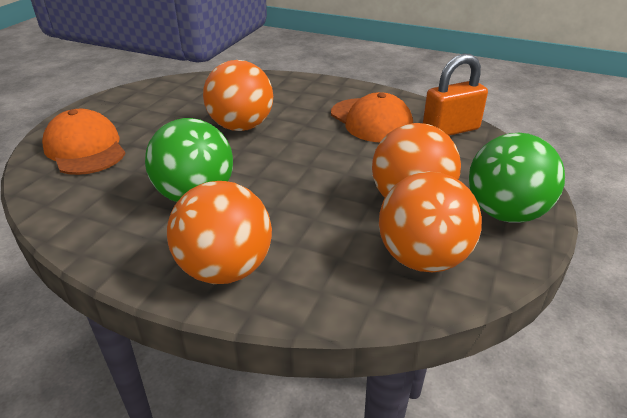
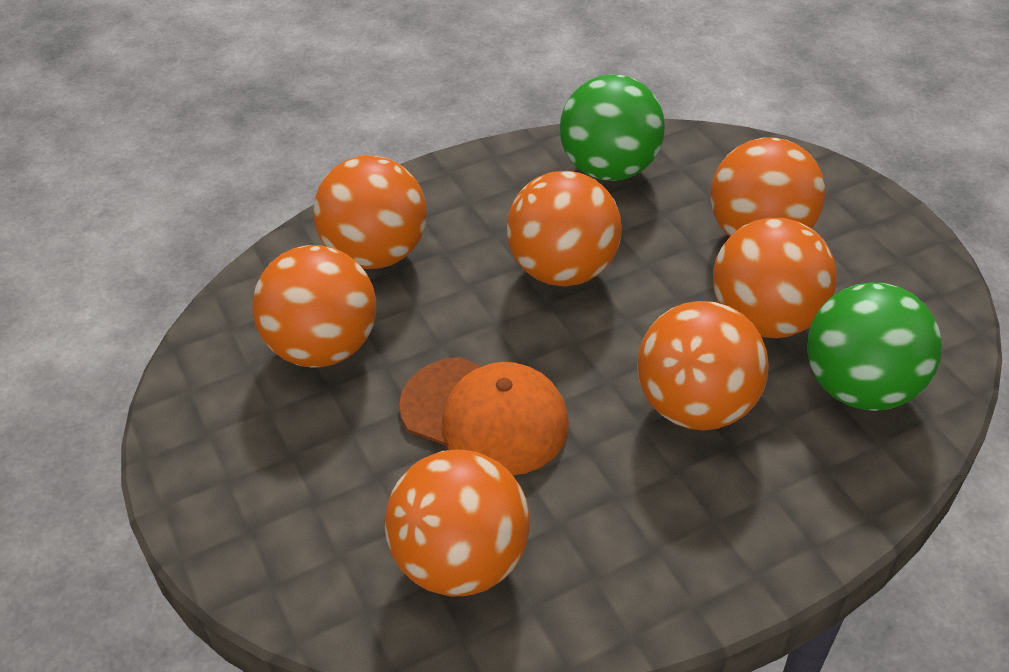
orange ball: 4 -> 7
orange cap: 2 -> 1
orange padlock: 1 -> 0

